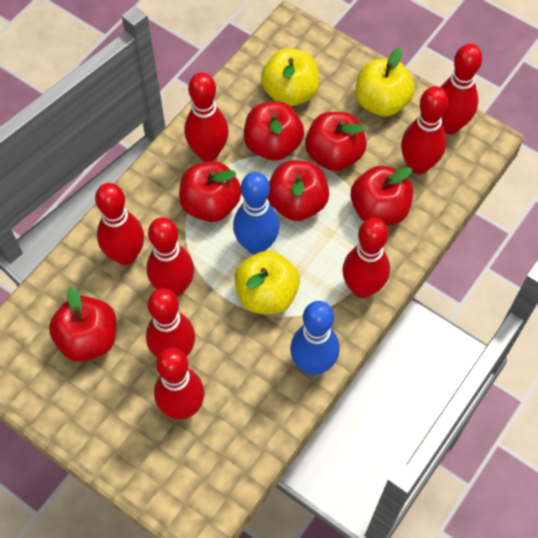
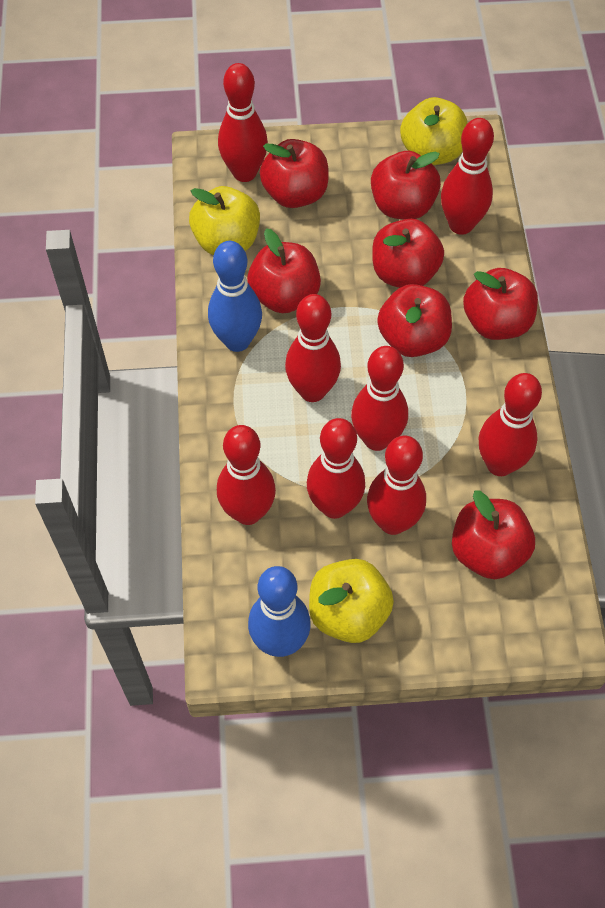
red apple: 6 -> 7

